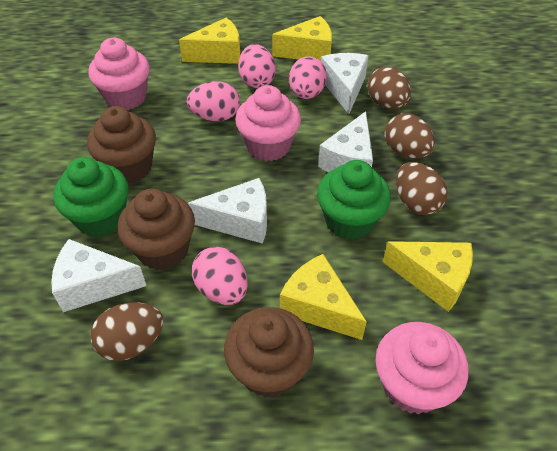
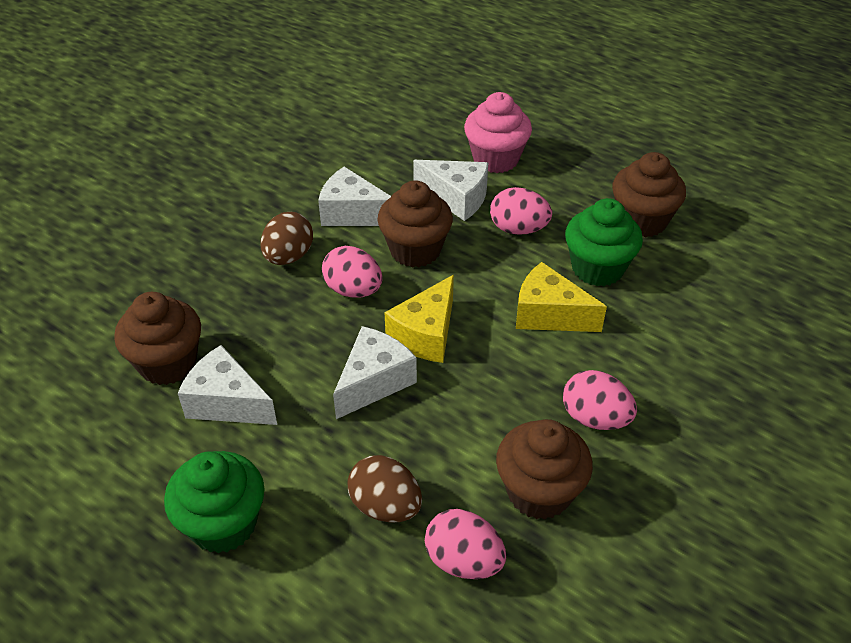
brown cupcake: 3 -> 4
brown egg: 4 -> 2
pink cupcake: 3 -> 1
yellow cheese: 4 -> 2

